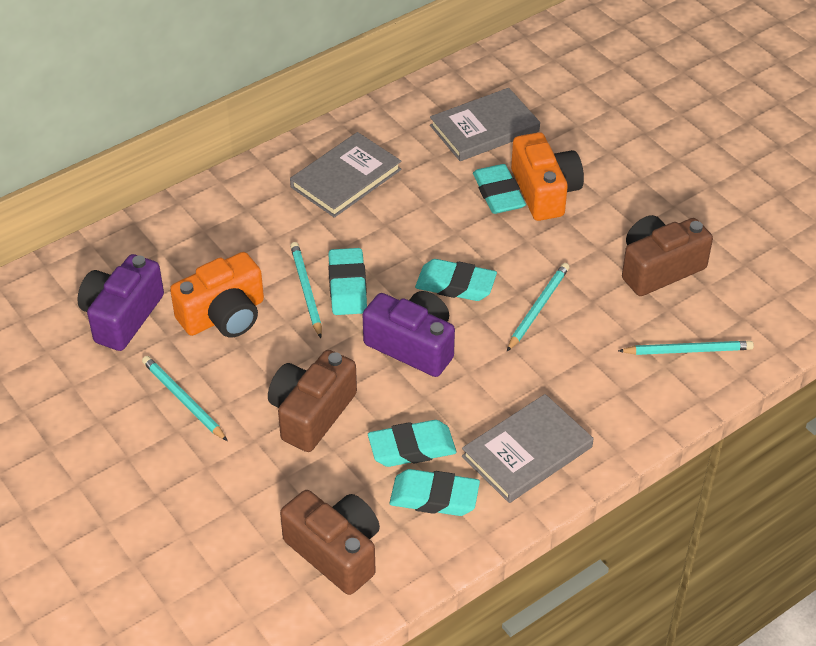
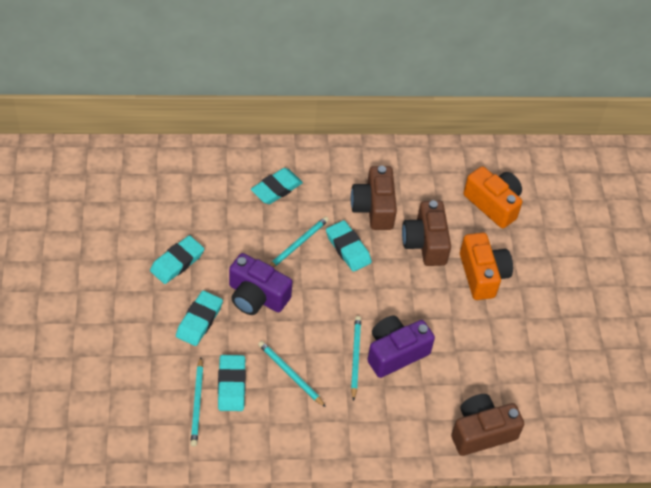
grey book: 3 -> 0

